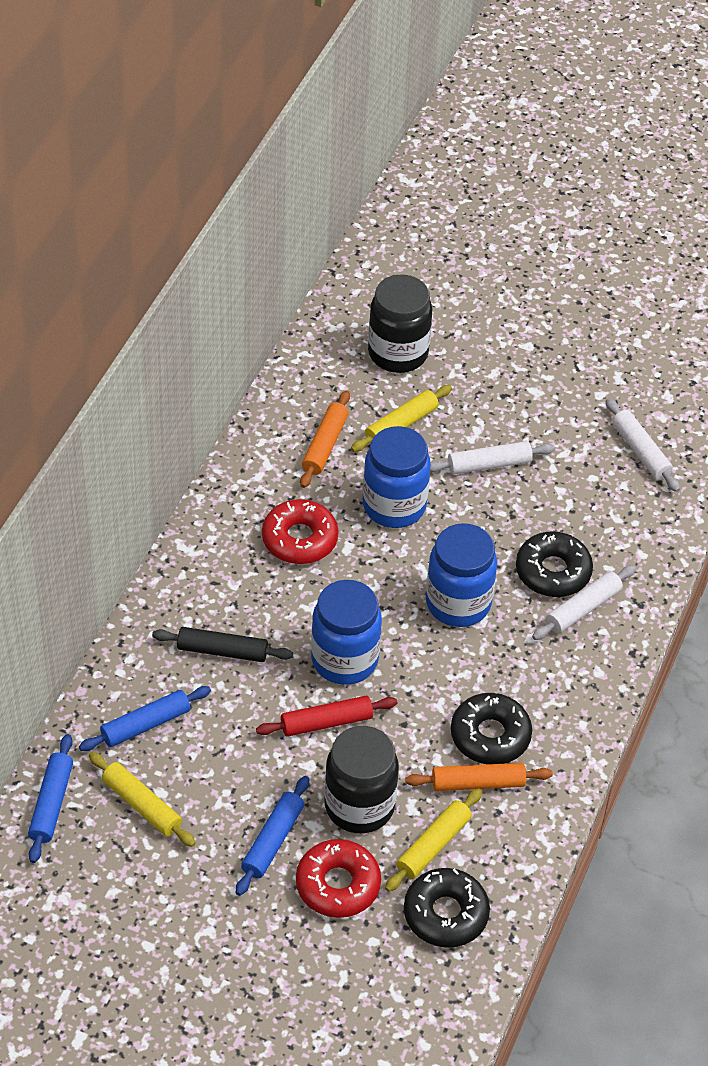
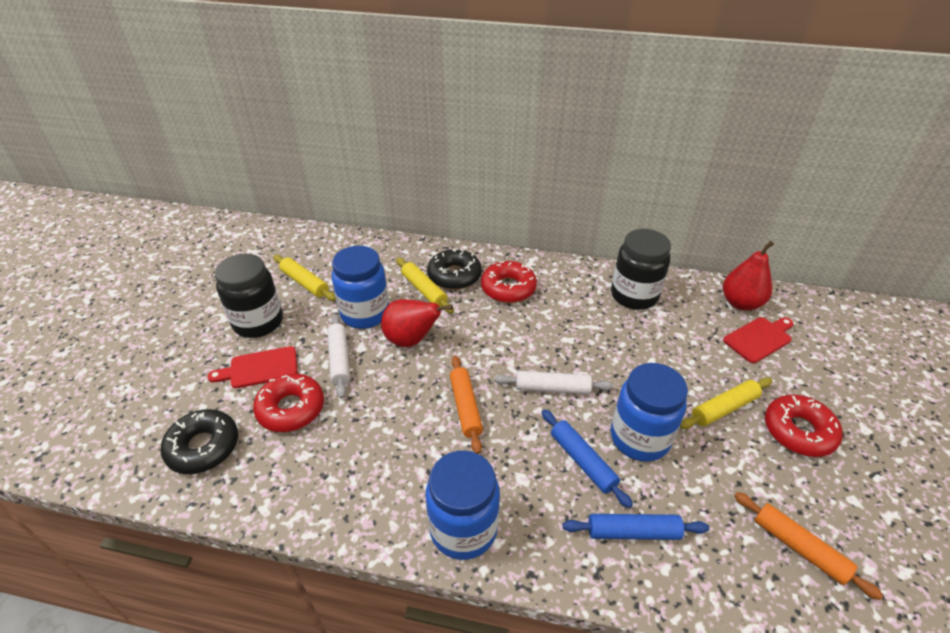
black donut: 3 -> 2
black rolling pin: 1 -> 0
blue rolling pin: 3 -> 2
red cutting board: 0 -> 2
red donut: 2 -> 3
red pear: 0 -> 2
red rolling pin: 1 -> 0
white rolling pin: 3 -> 2

